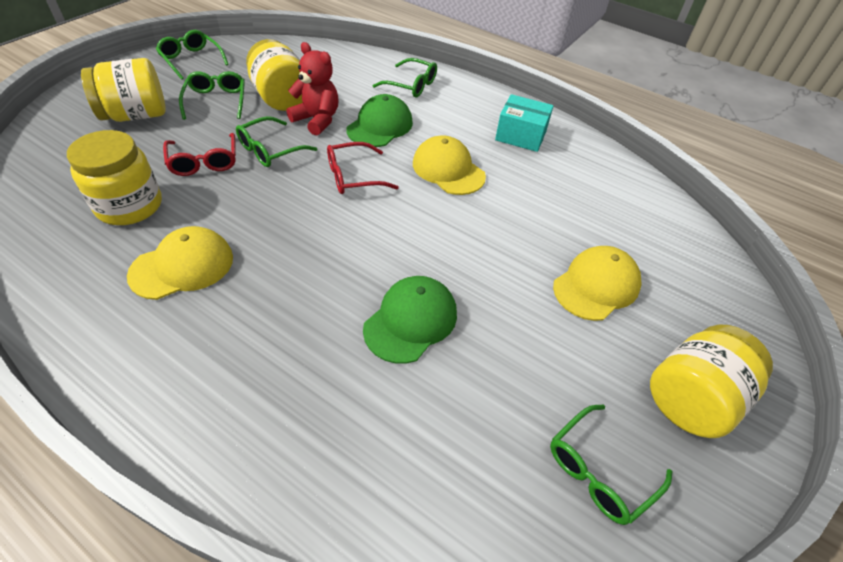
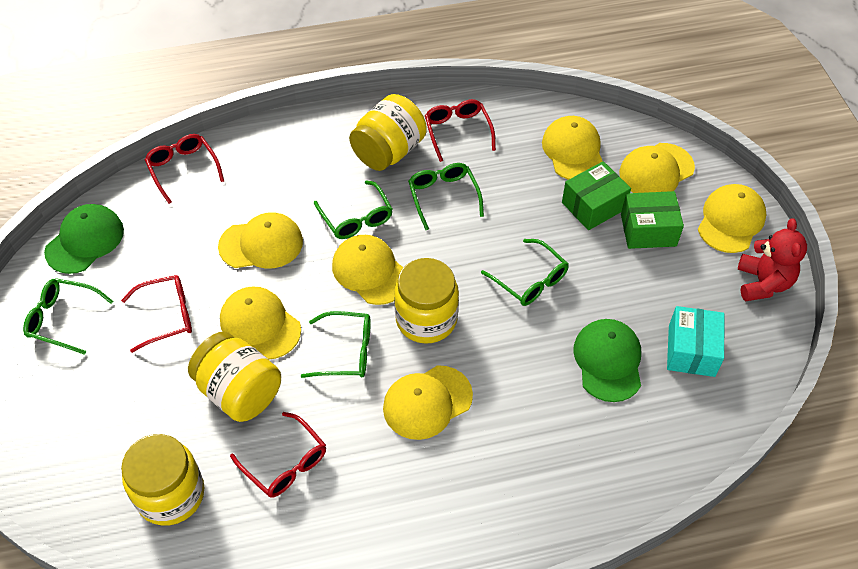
green box: 0 -> 2
red glasses: 2 -> 4
yellow cap: 3 -> 7

